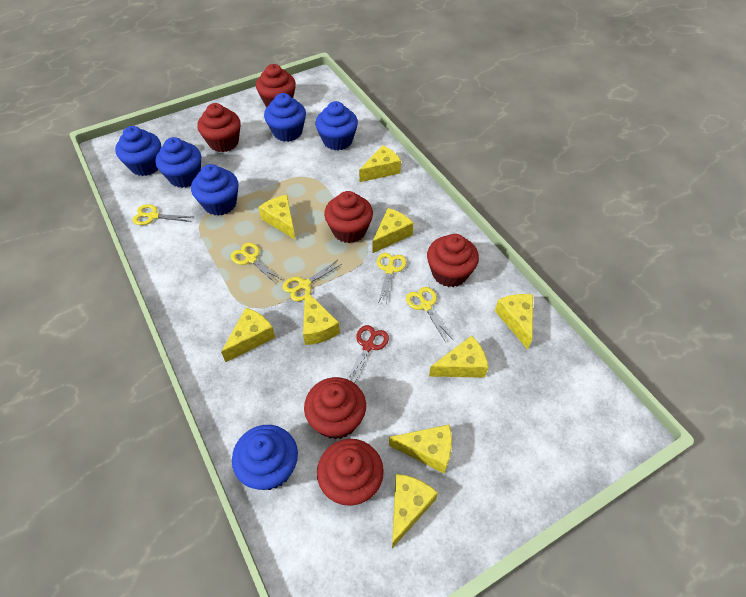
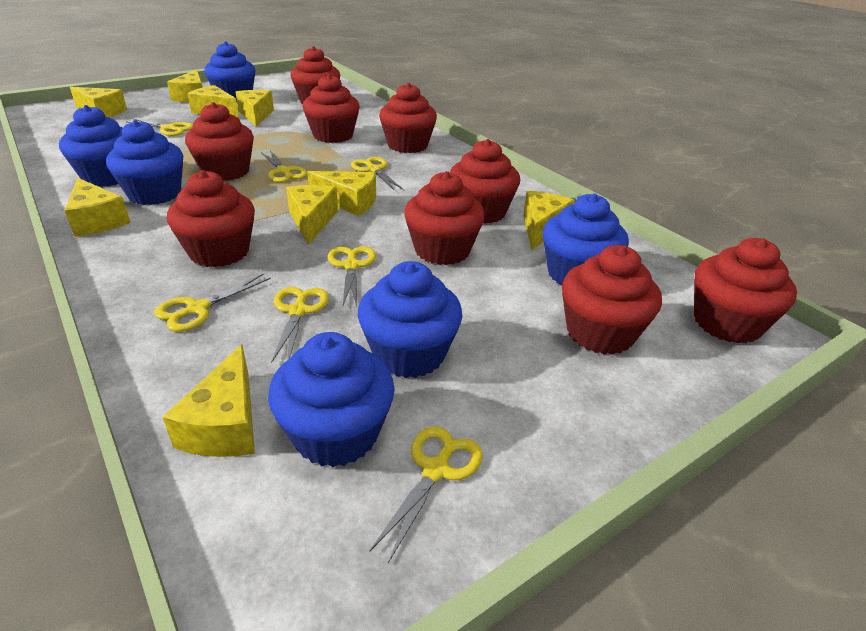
red cupcake: 6 -> 9
red scissors: 1 -> 0
yellow scissors: 5 -> 7

